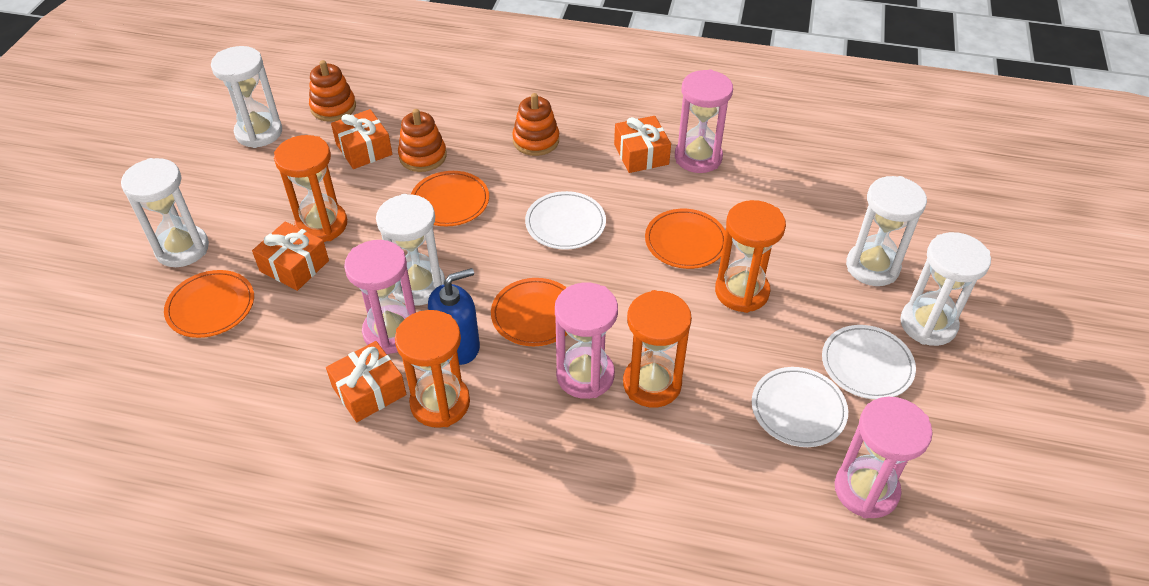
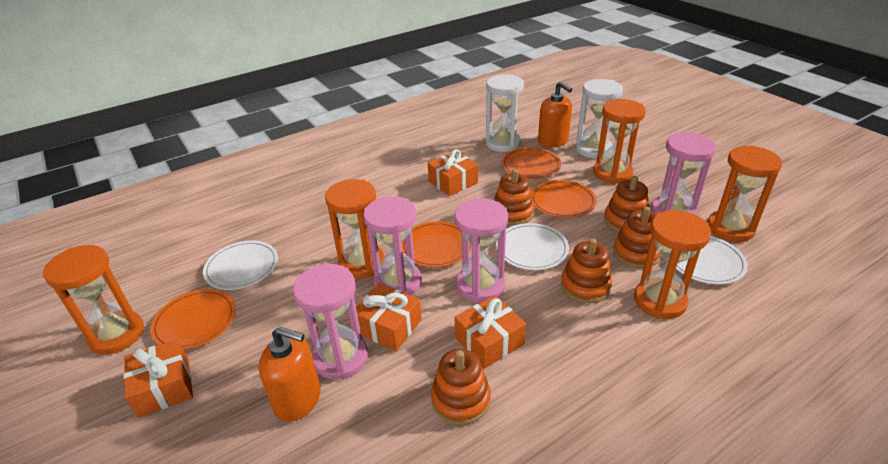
blue soap dispenser: 1 -> 0
orange hourglass: 4 -> 5
orange soap dispenser: 0 -> 2
orange stacking toy: 3 -> 5
white hourglass: 5 -> 2

